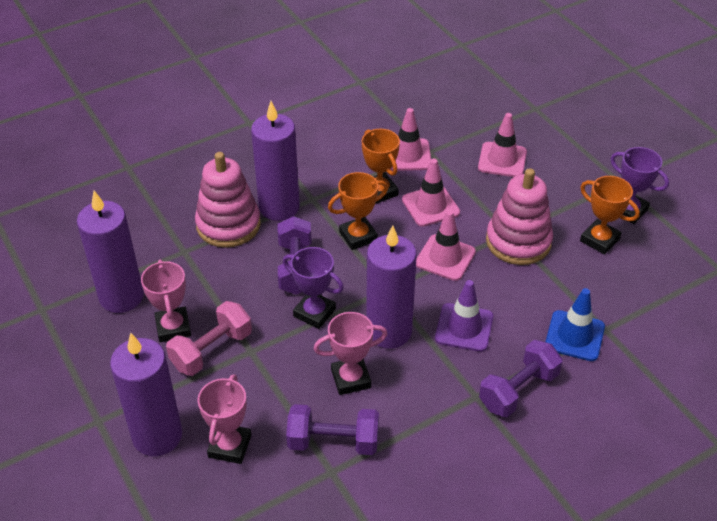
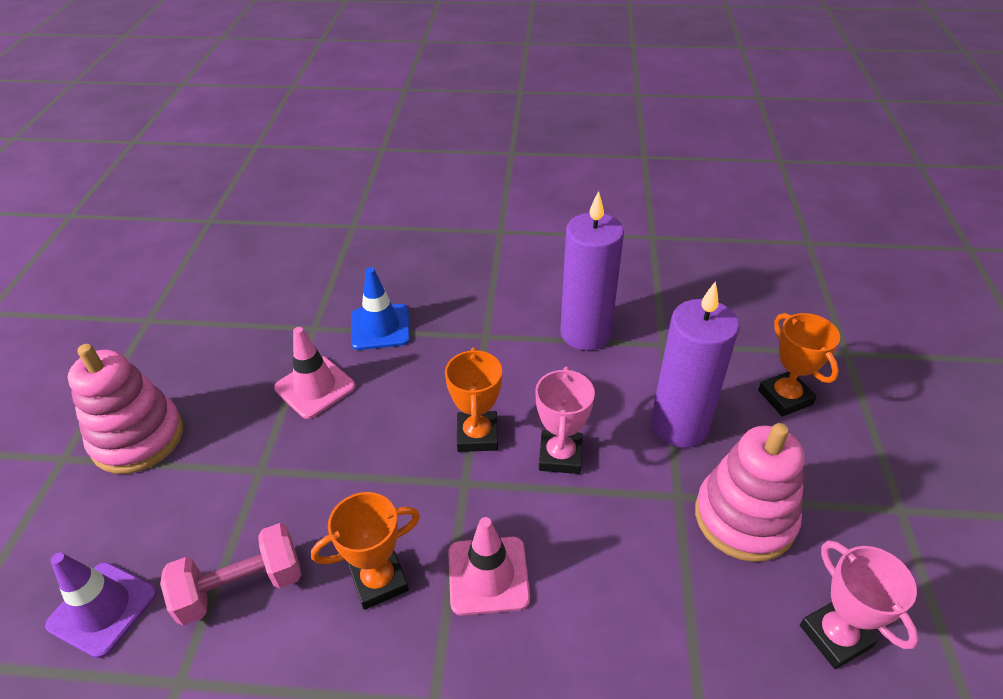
pink traffic cone: 4 -> 2
pink trophy: 3 -> 2
purple candle: 4 -> 2
purple dumbbell: 3 -> 0
purple trophy: 2 -> 0

